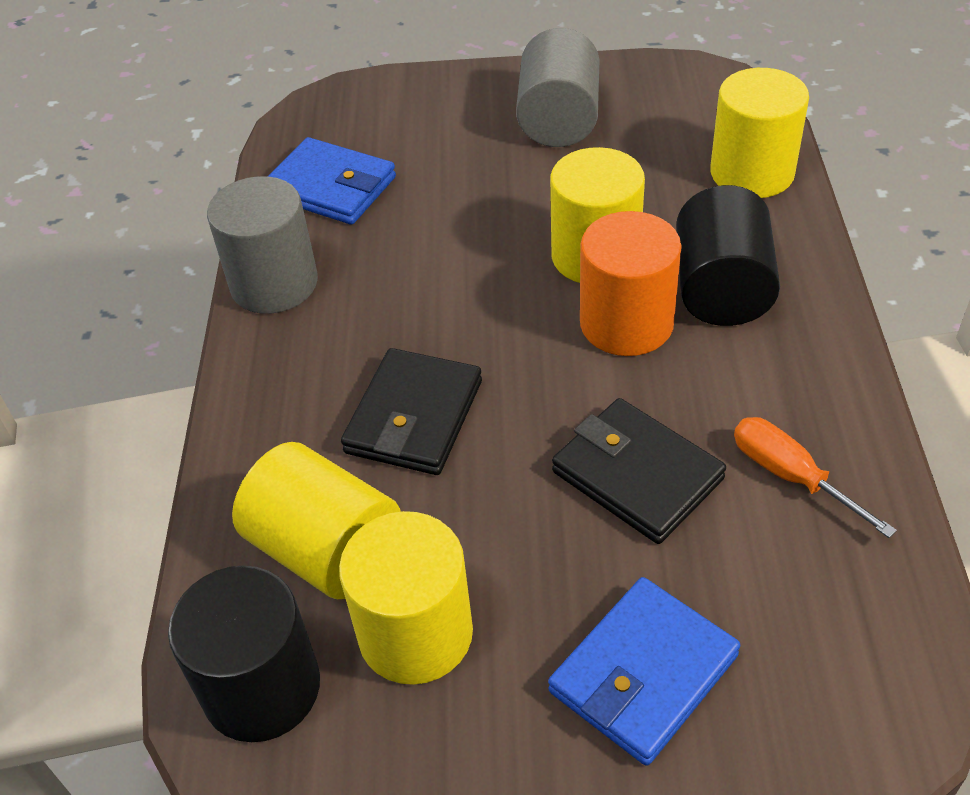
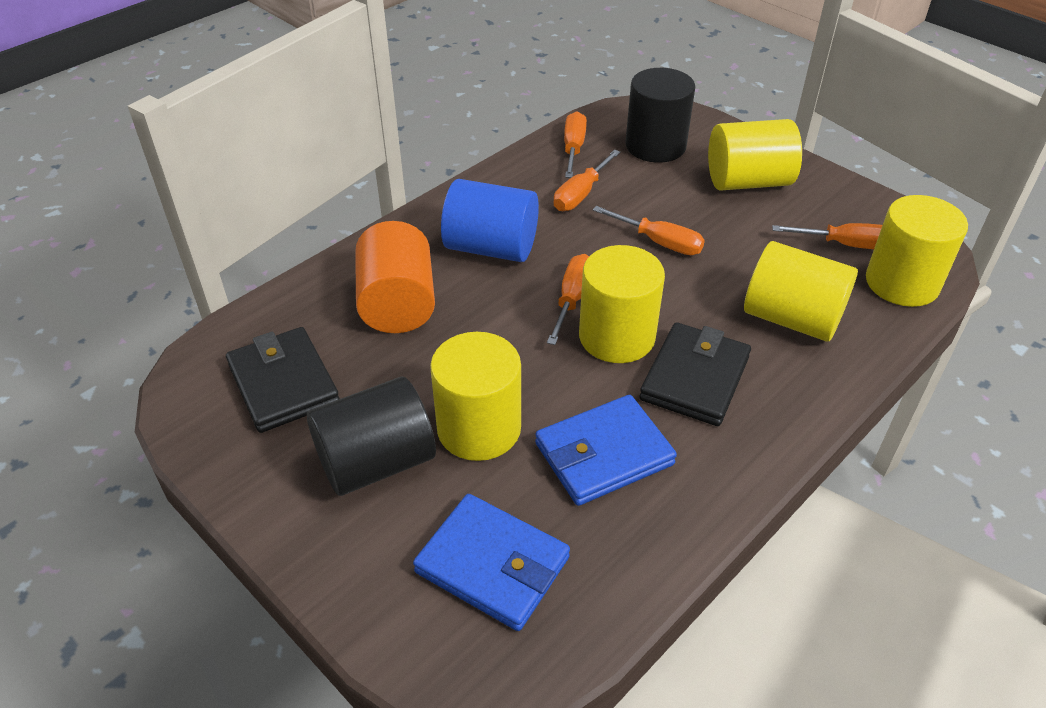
blue cylinder: 0 -> 1
grey cylinder: 2 -> 0
orange screwdriver: 1 -> 5
yellow cylinder: 4 -> 5

